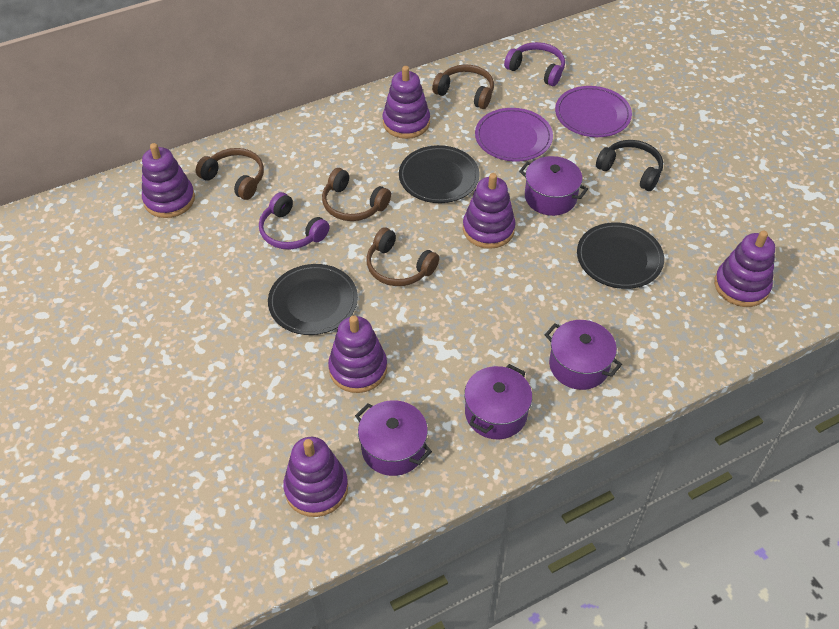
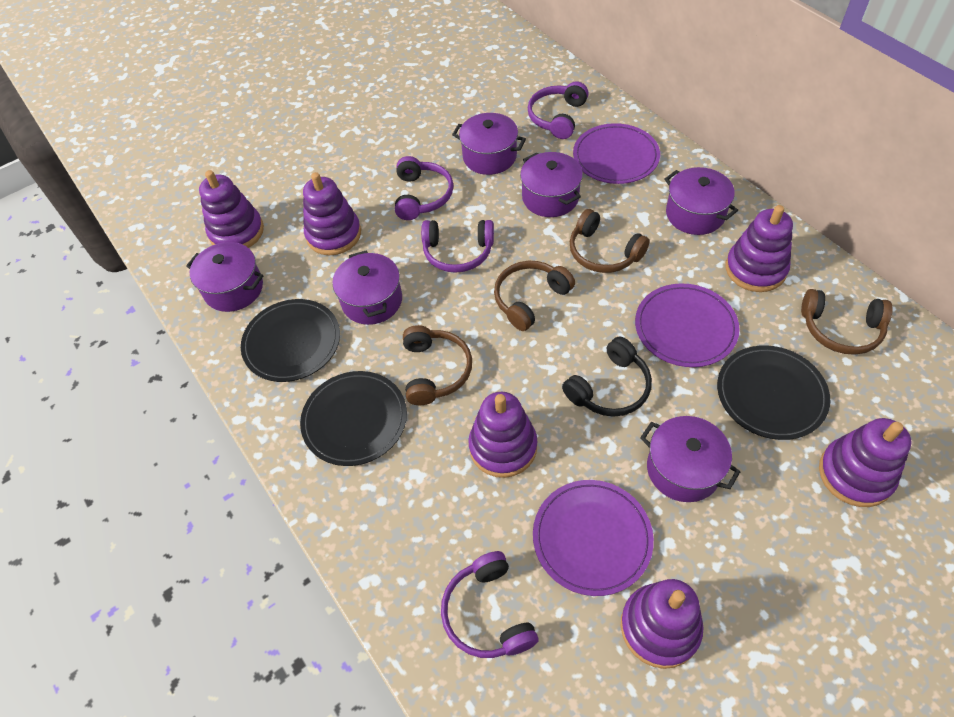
purple headphones: 2 -> 4
purple plate: 2 -> 3
purple pot: 4 -> 6

